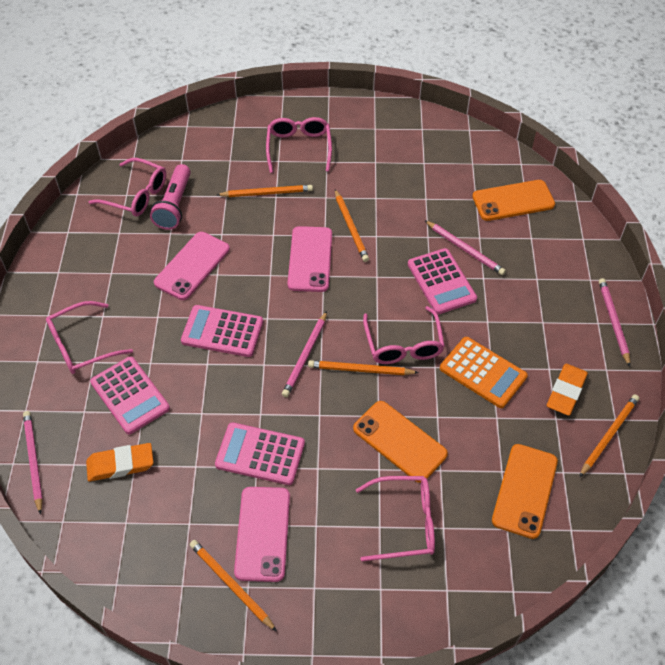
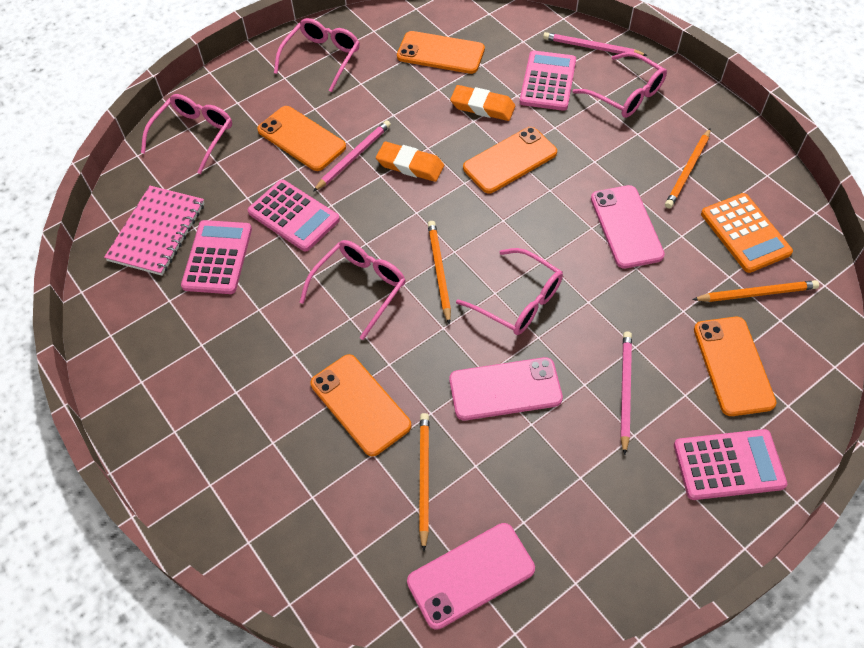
orange pencil: 5 -> 4
orange phone: 3 -> 5
pink flashlight: 1 -> 0
pink notebook: 0 -> 1
pink pencil: 4 -> 3

